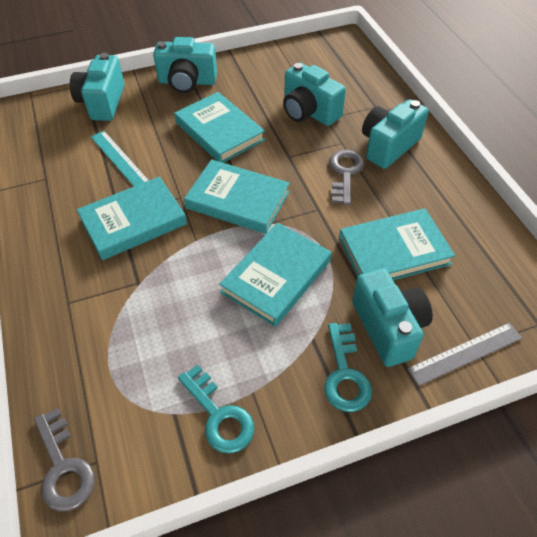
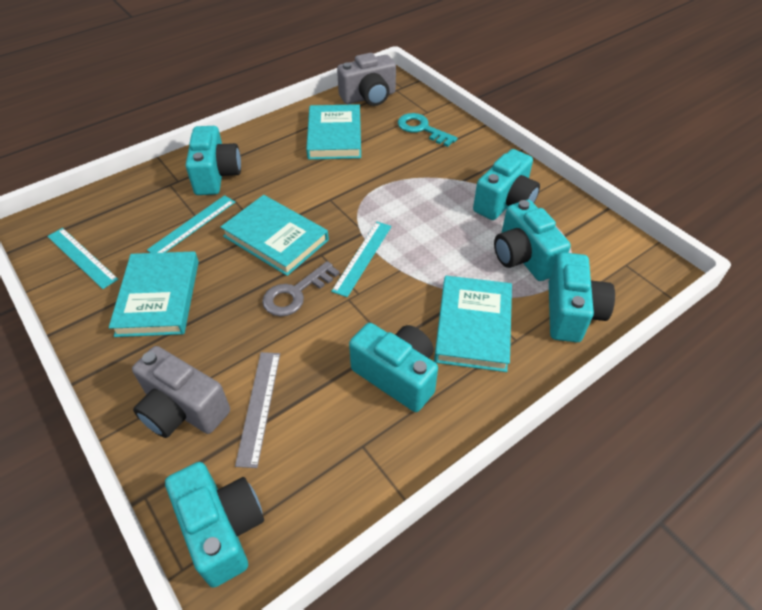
grey camera: 0 -> 2
grey key: 2 -> 1
turquoise book: 5 -> 4
turquoise camera: 5 -> 6
turquoise key: 2 -> 1
turquoise ruler: 1 -> 3

